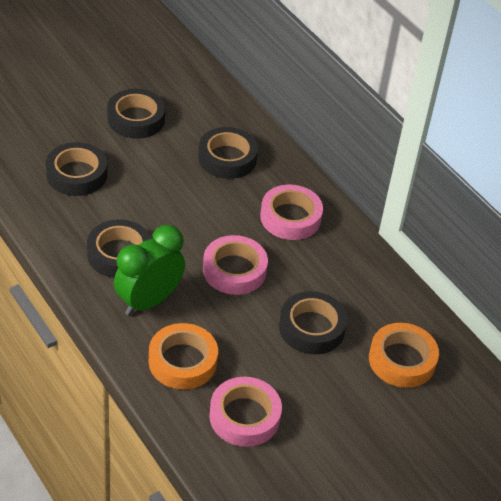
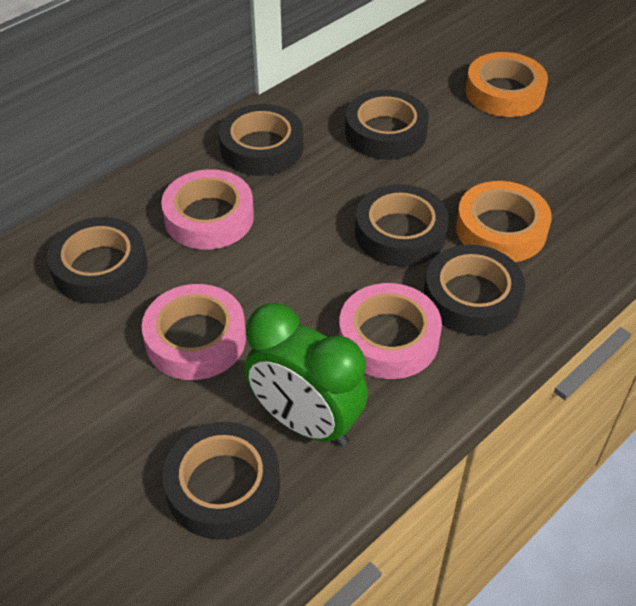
black tape: 5 -> 6

